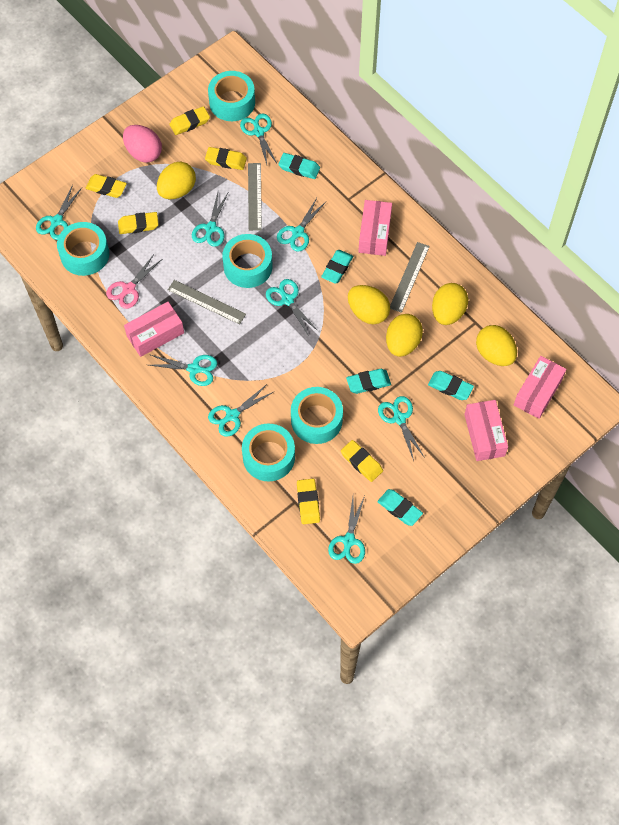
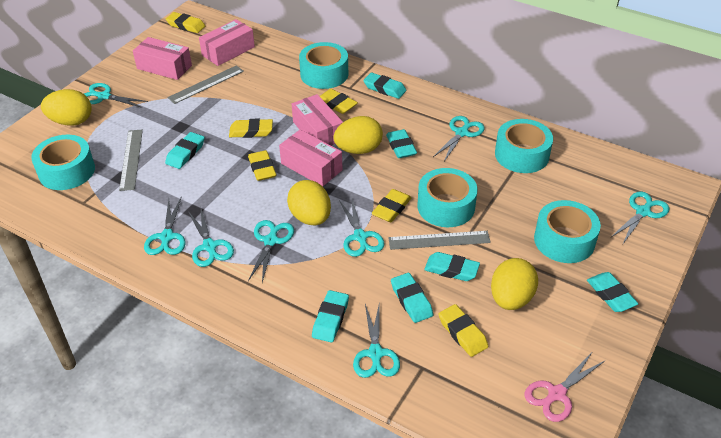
pink egg: 1 -> 0
turquoise eraser: 5 -> 7
turquoise scissors: 9 -> 8
yellow egg: 5 -> 4

